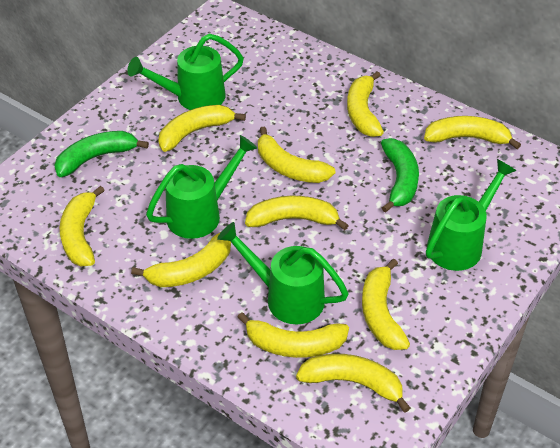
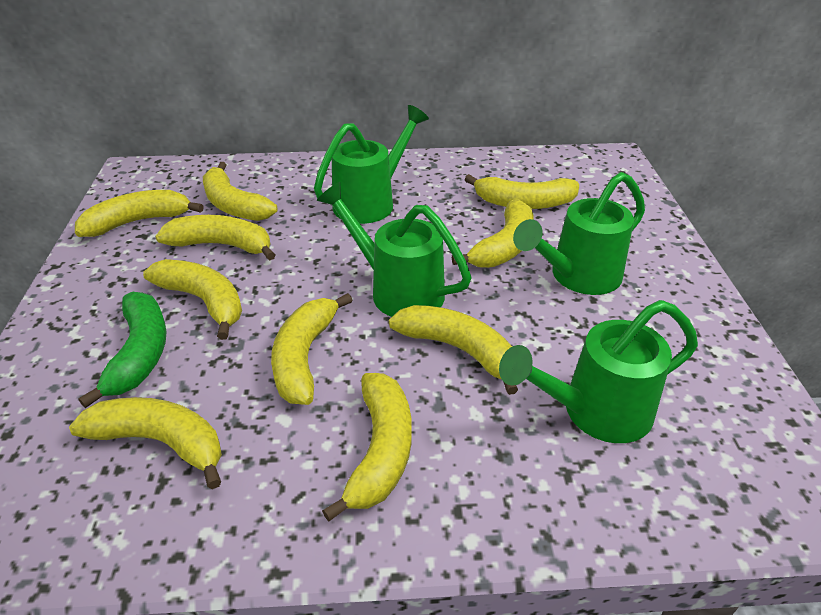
green banana: 2 -> 1

